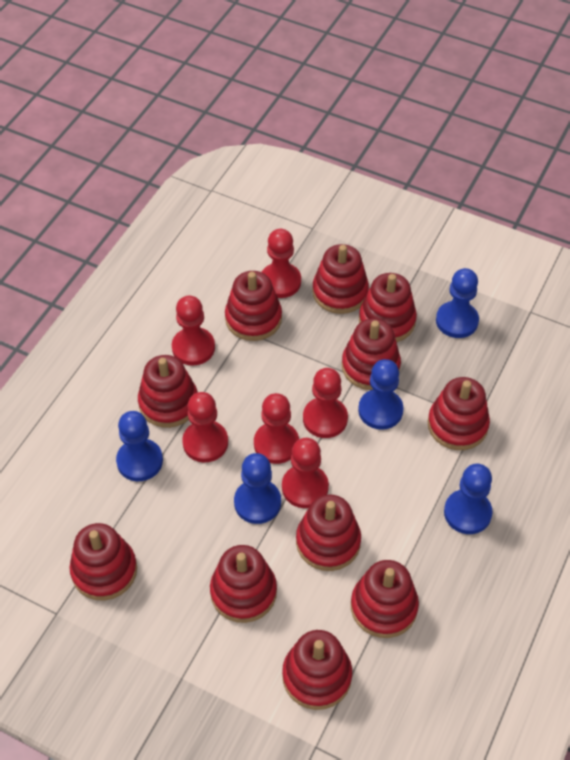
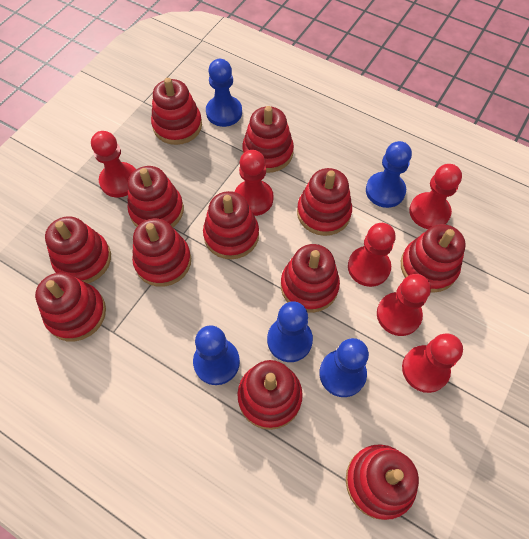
red stacking toy: 11 -> 12

